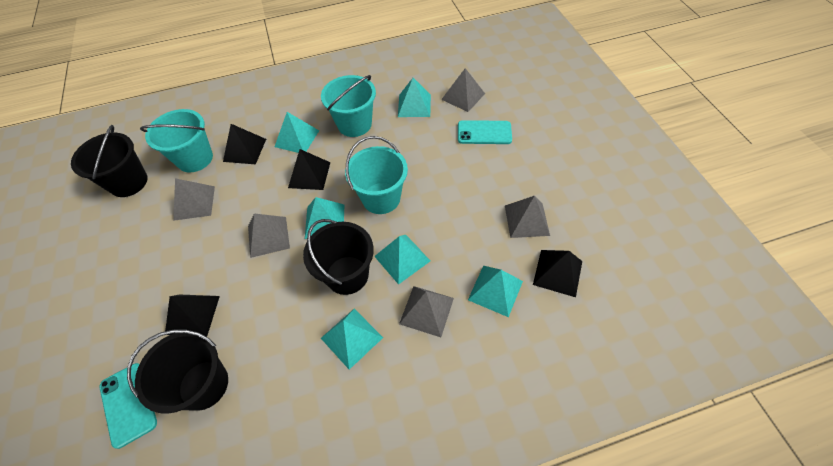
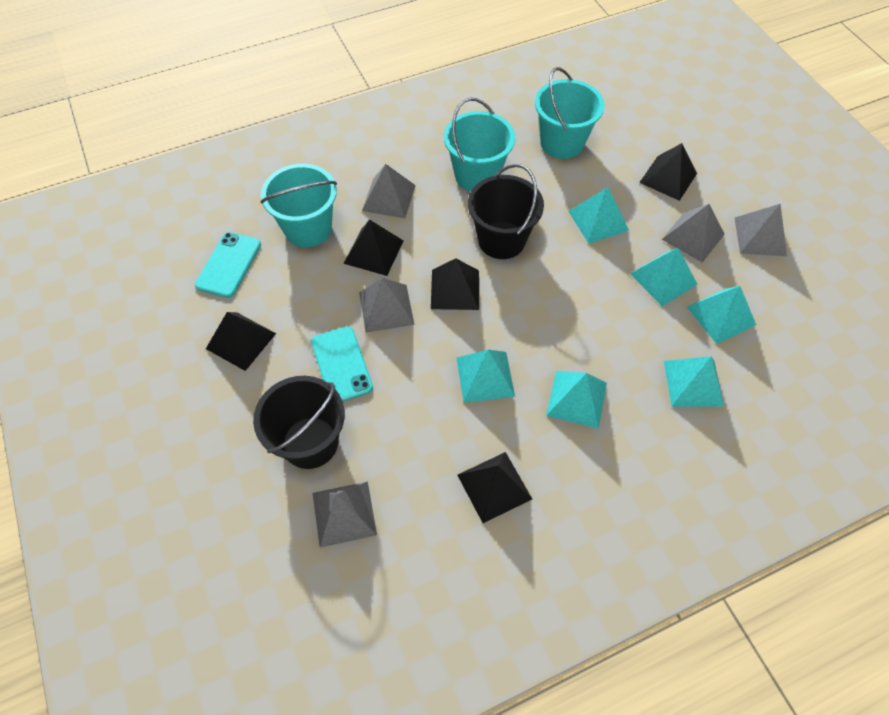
black bucket: 3 -> 2
black pyramid: 4 -> 5

